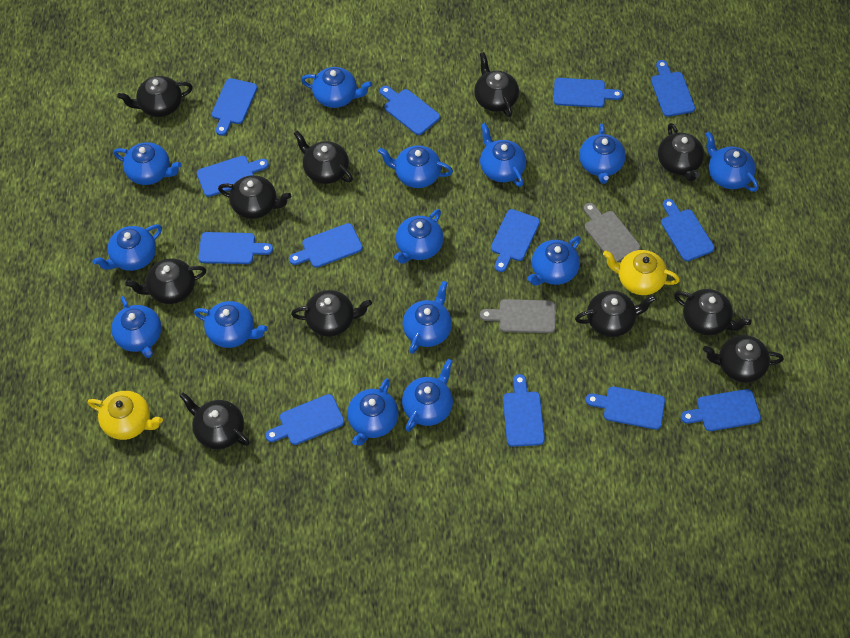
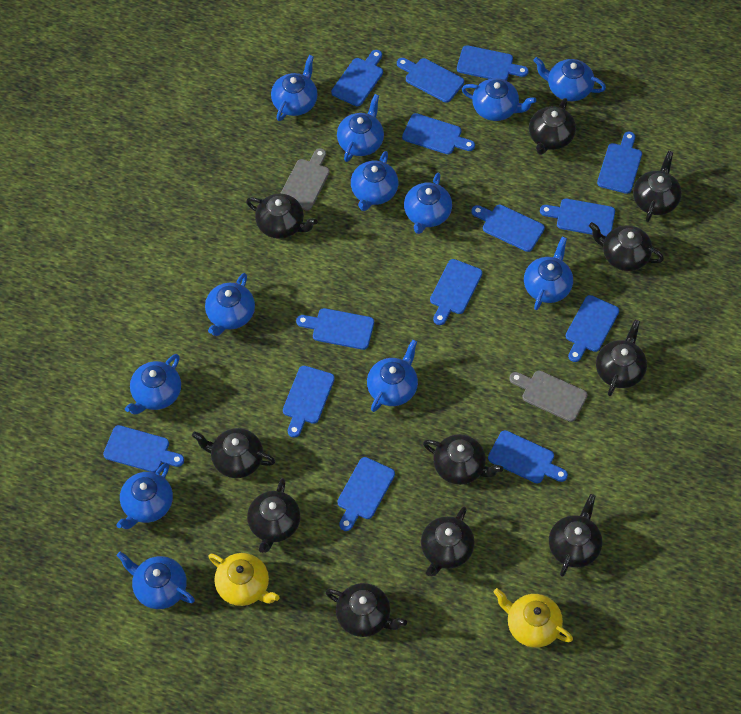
blue cutting board: 13 -> 14
blue teapot: 14 -> 12

